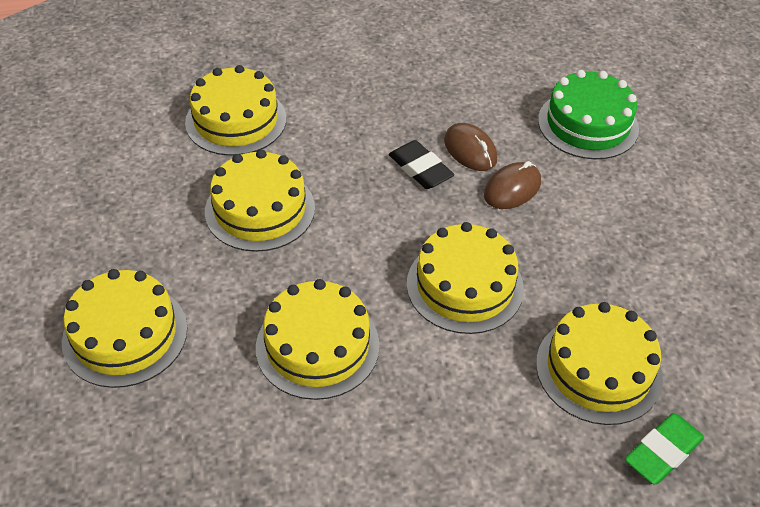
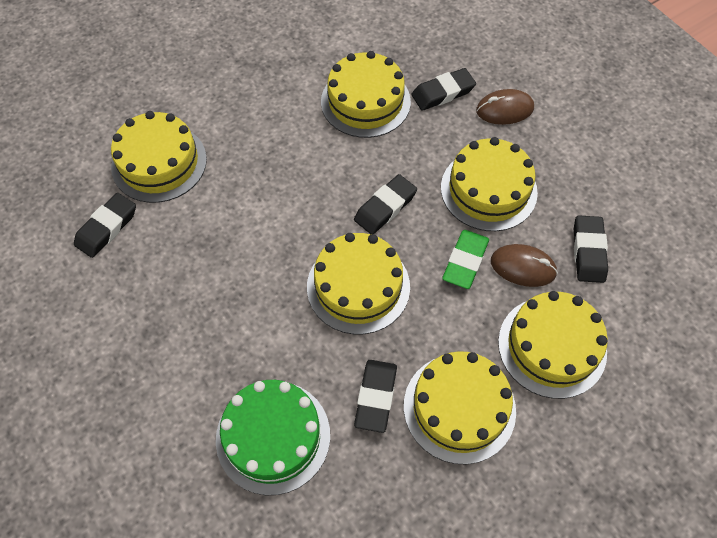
black eraser: 1 -> 5

